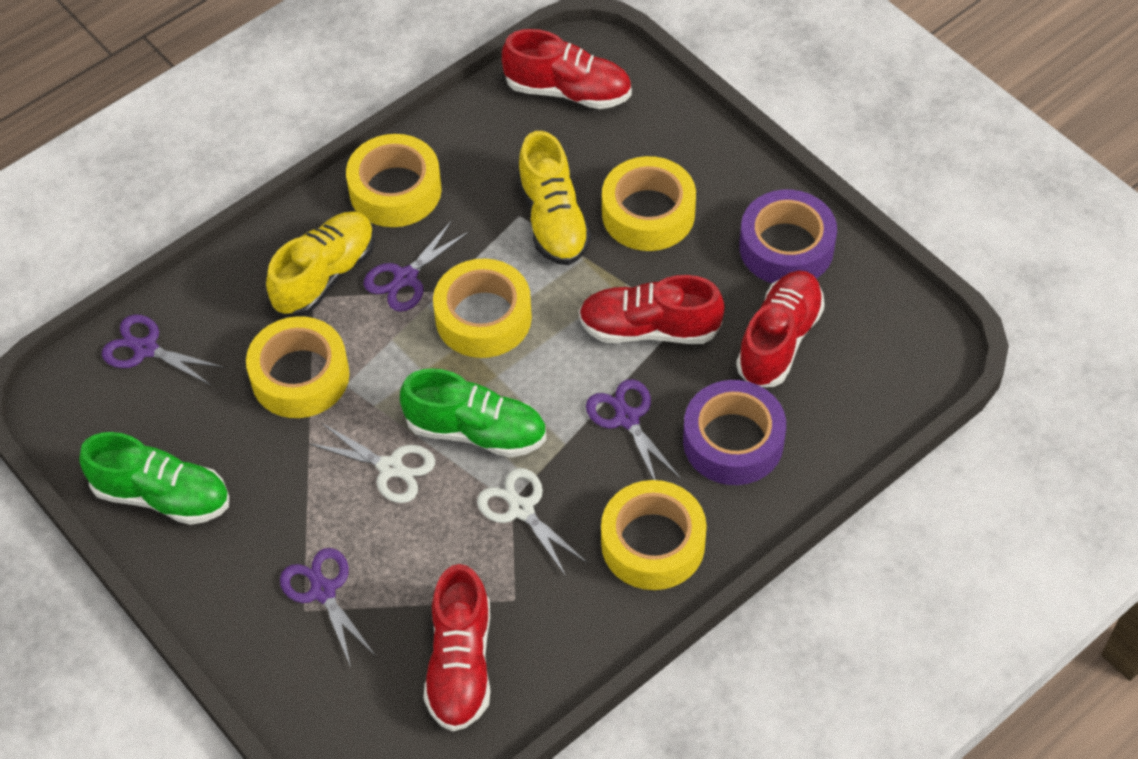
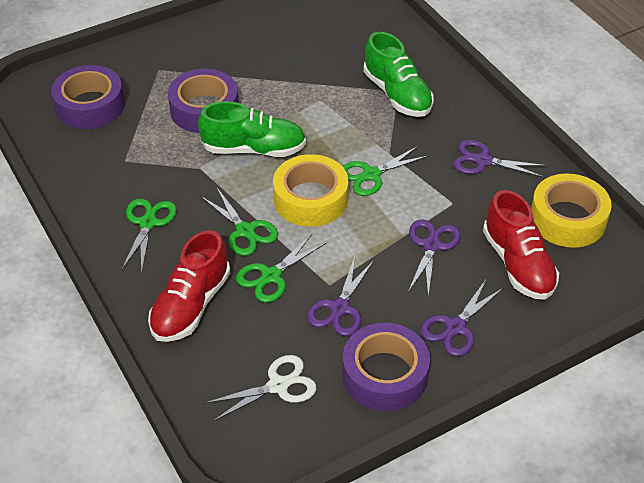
green scissors: 0 -> 4
purple tape: 2 -> 3
red shoe: 4 -> 2
white scissors: 2 -> 1
yellow shoe: 2 -> 0
yellow tape: 5 -> 2

